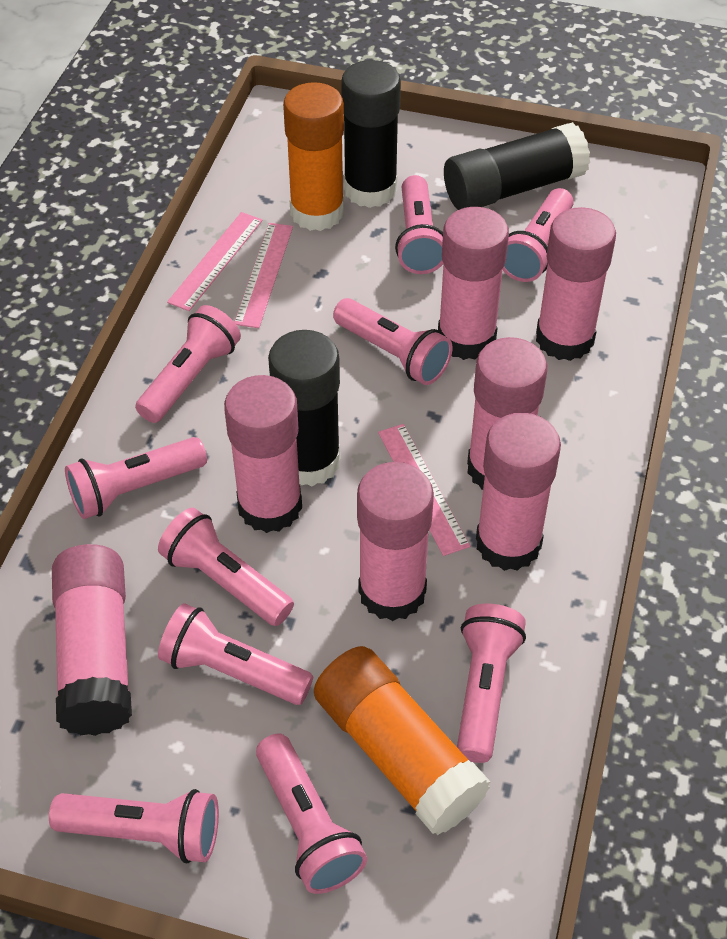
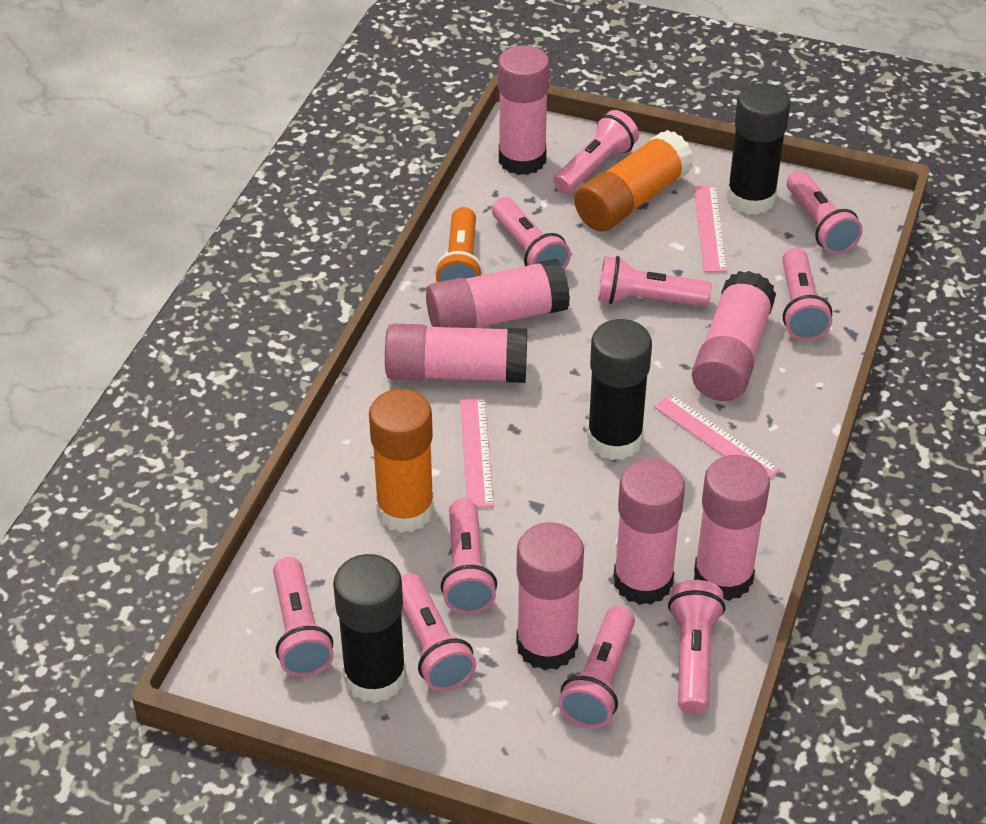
orange flashlight: 0 -> 1

